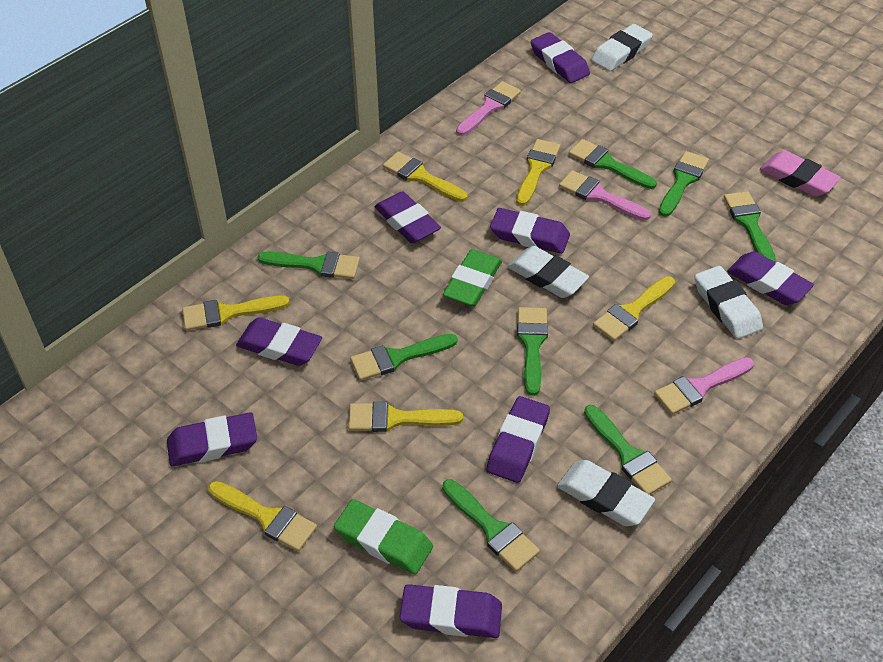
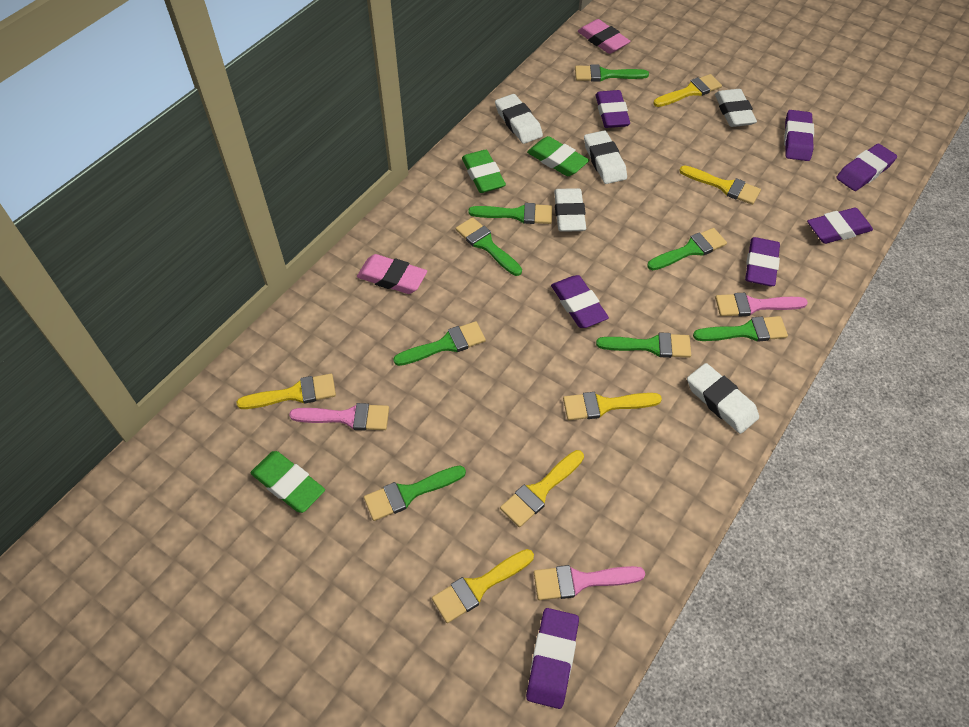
green eraser: 2 -> 3
pink eraser: 1 -> 2
purple eraser: 8 -> 7
white eraser: 4 -> 5

